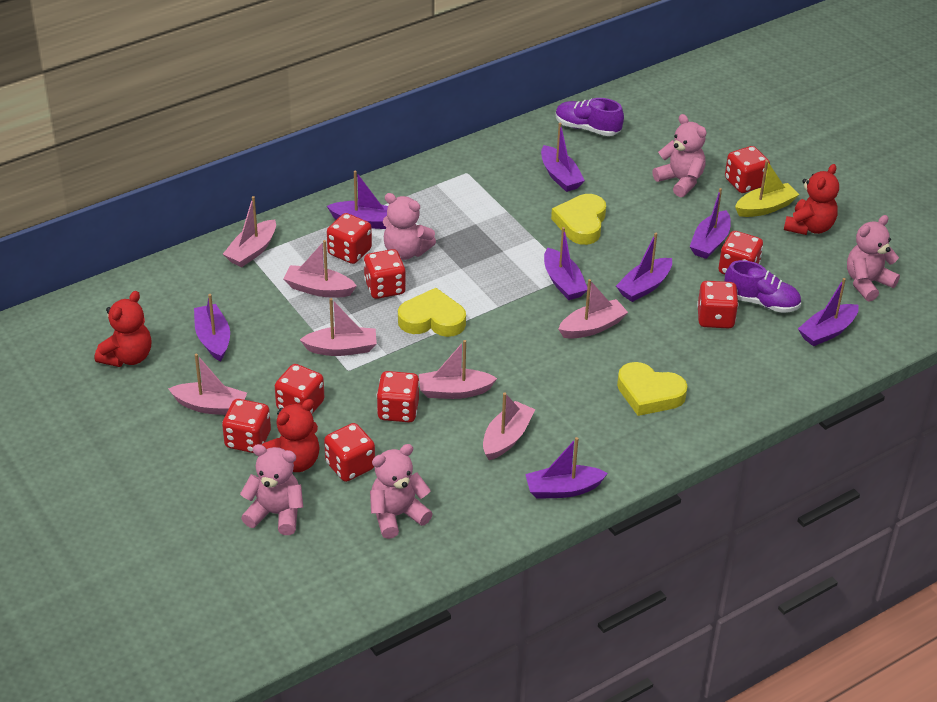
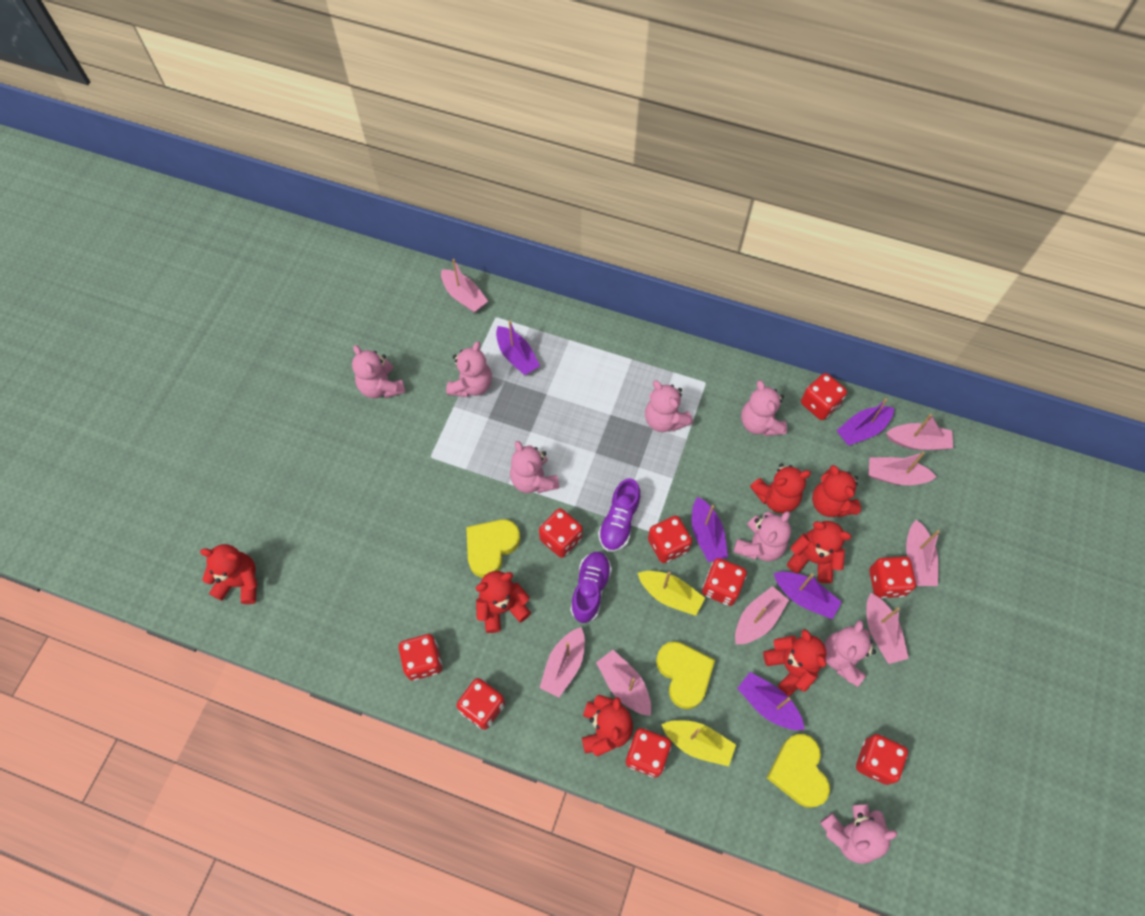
pink boat: 7 -> 8
pink teddy bear: 5 -> 8
purple boat: 8 -> 5
red teddy bear: 3 -> 7
yellow boat: 1 -> 2

